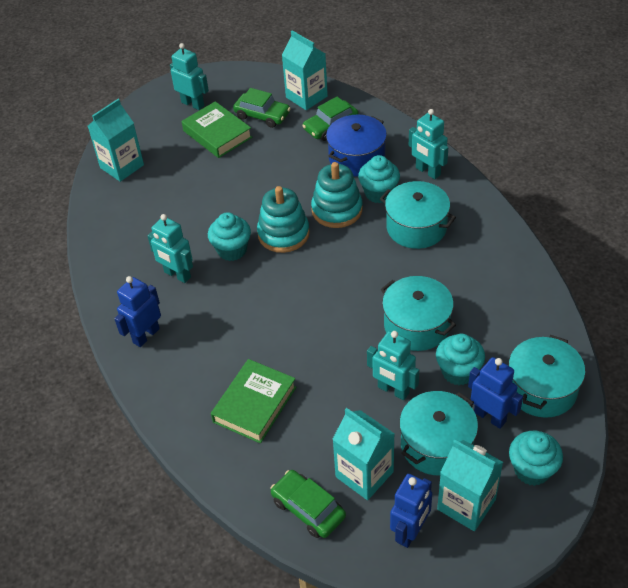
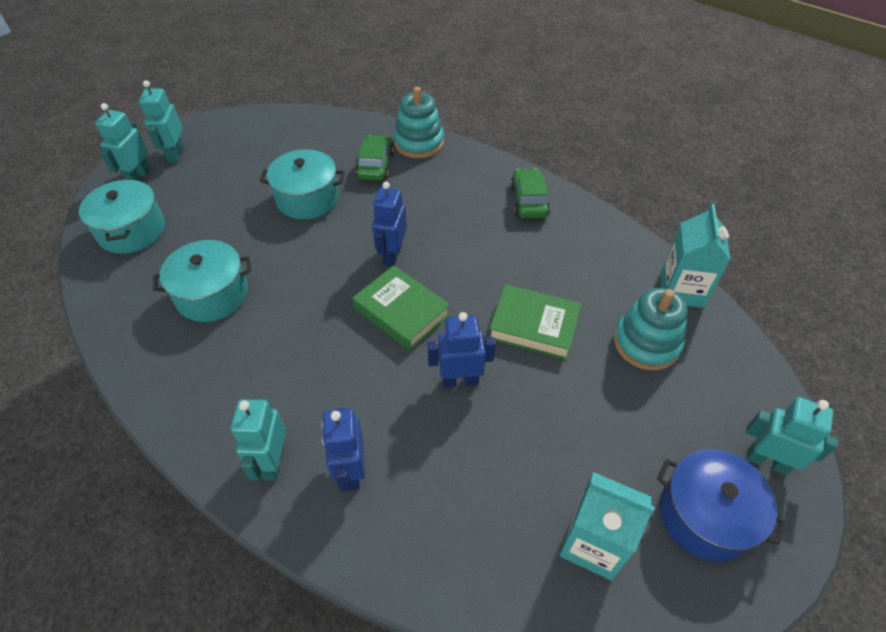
green car: 3 -> 2
turquoise carton: 4 -> 2
turquoise cupcake: 4 -> 0
turquoise pot: 4 -> 3

